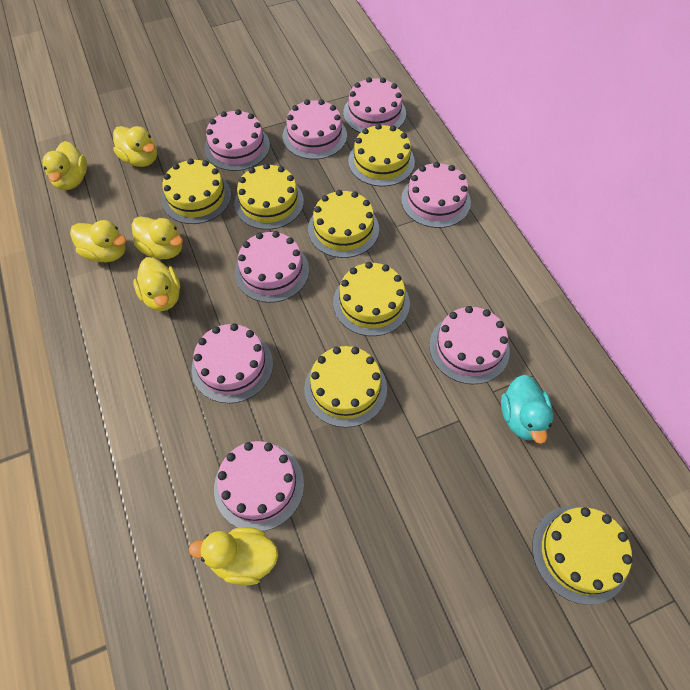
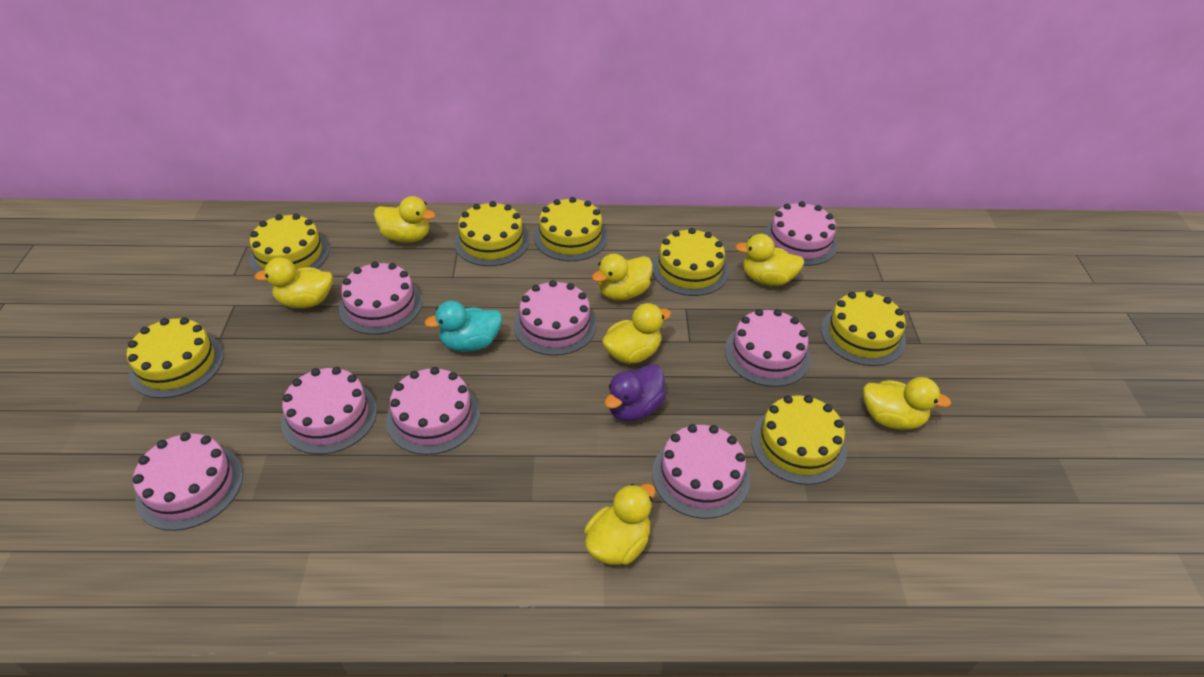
purple duck: 0 -> 1
yellow duck: 6 -> 7

